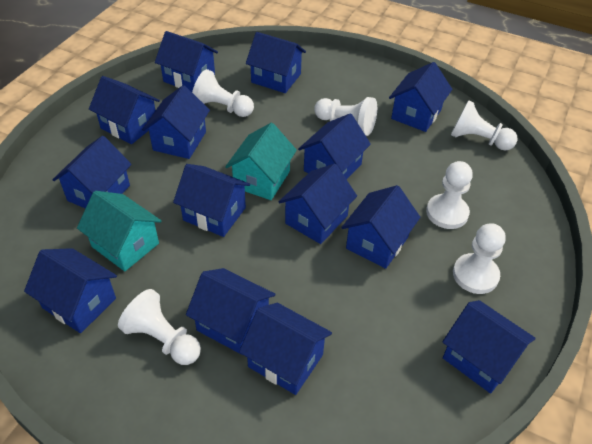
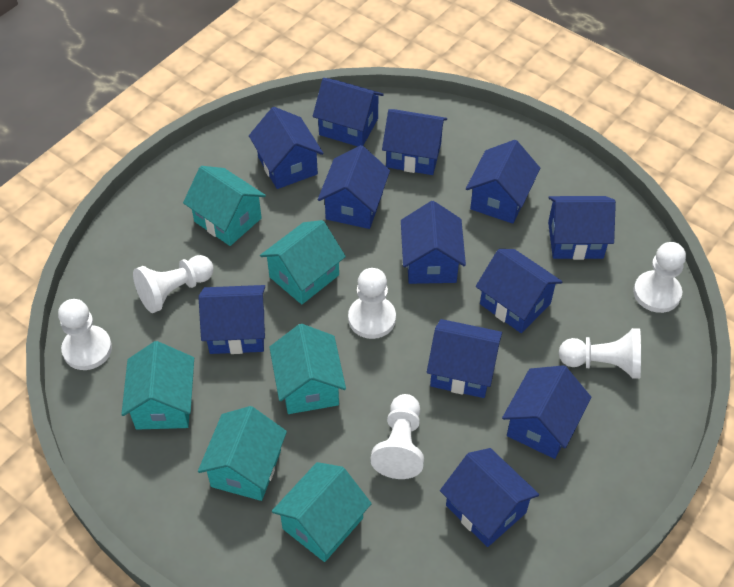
blue house: 14 -> 12
turquoise house: 2 -> 6

